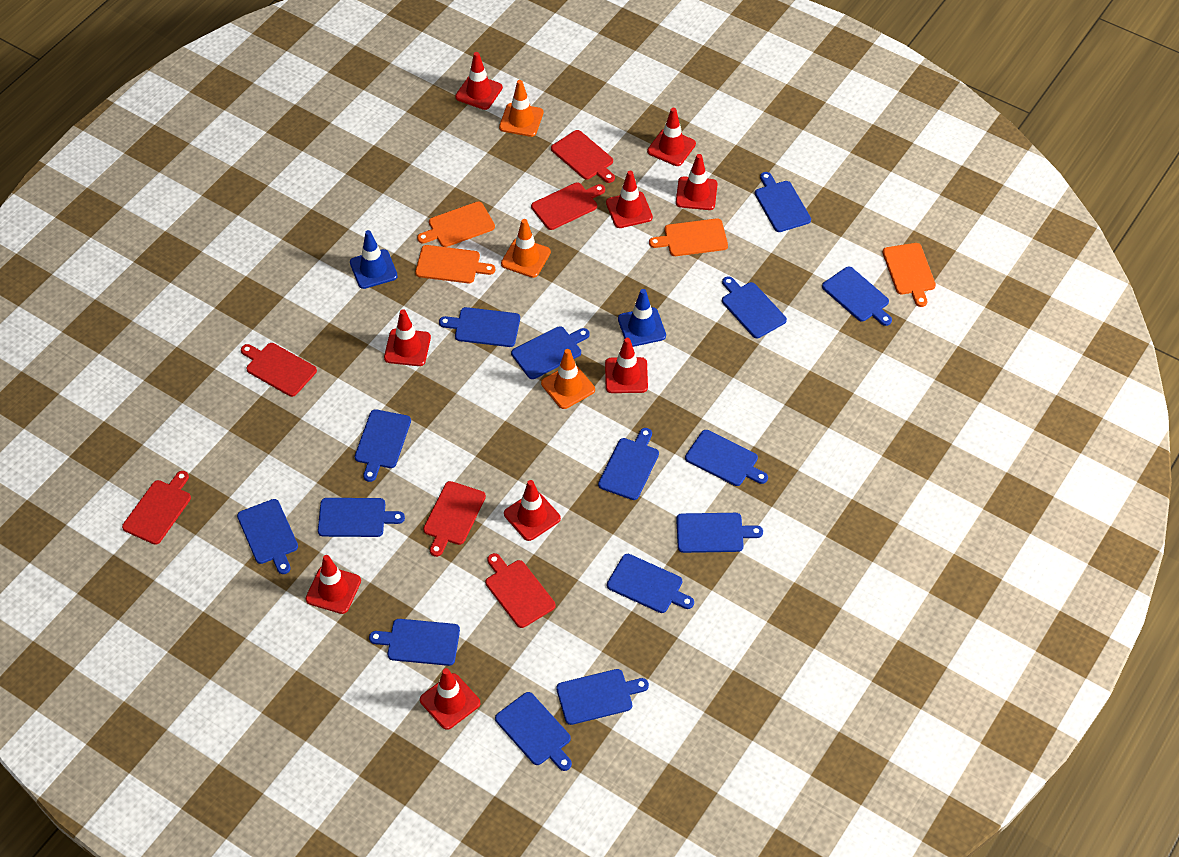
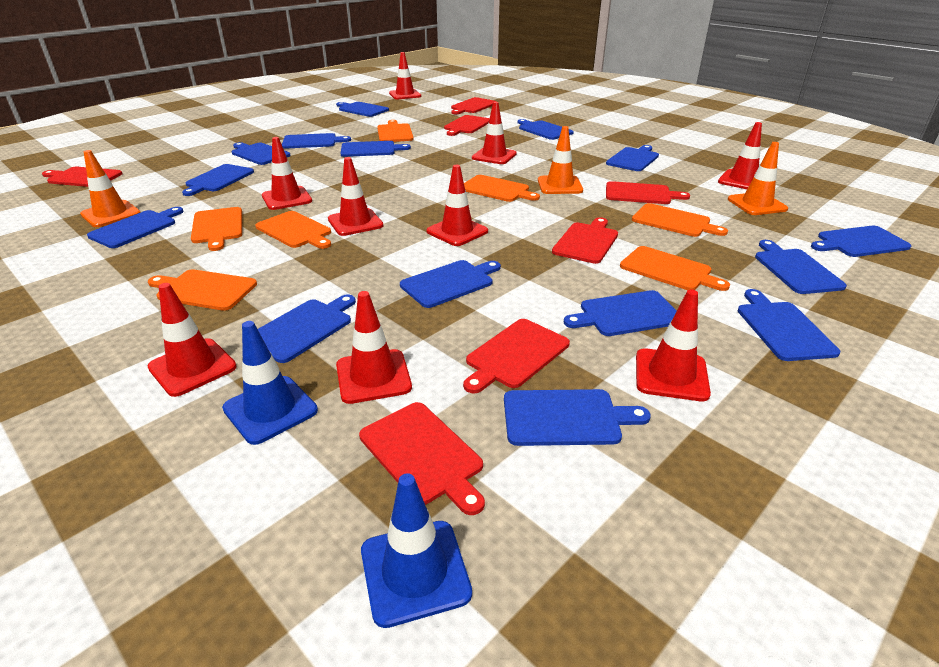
orange cutting board: 4 -> 7
red cutting board: 6 -> 7

